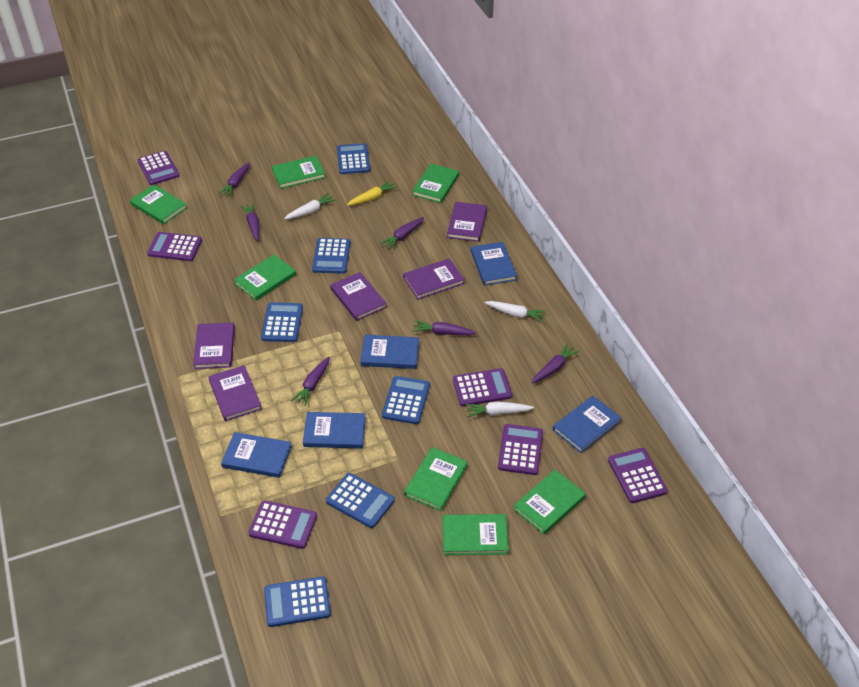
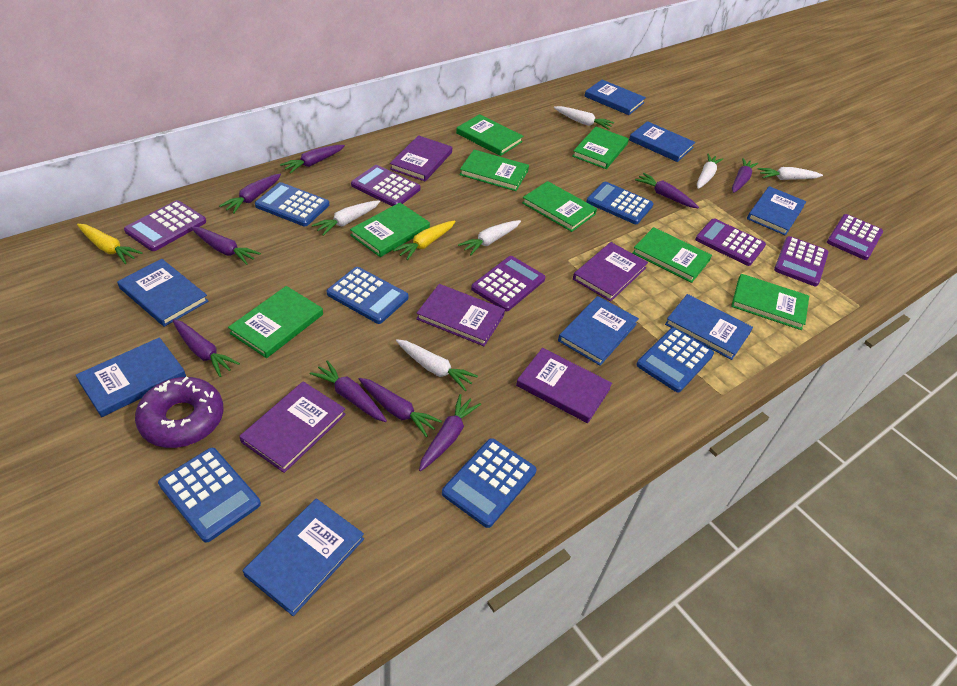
blue book: 5 -> 8
green book: 7 -> 8
purple carrot: 6 -> 9
purple donut: 0 -> 1
white carrot: 3 -> 6
yellow carrot: 1 -> 2

